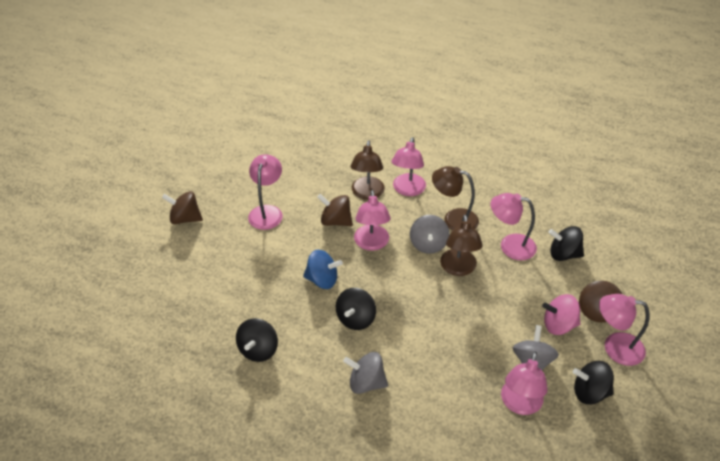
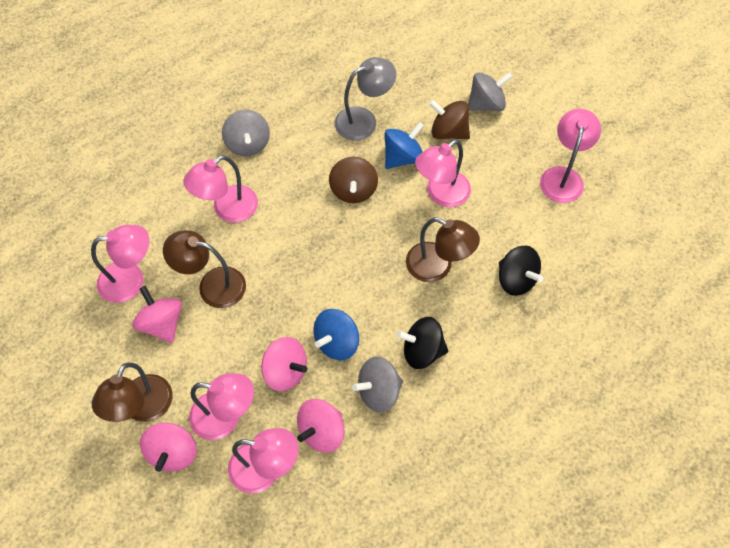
black spinning top: 4 -> 2
blue spinning top: 1 -> 2
brown spinning top: 3 -> 2
grey lamp: 0 -> 1
pink spinning top: 1 -> 4

